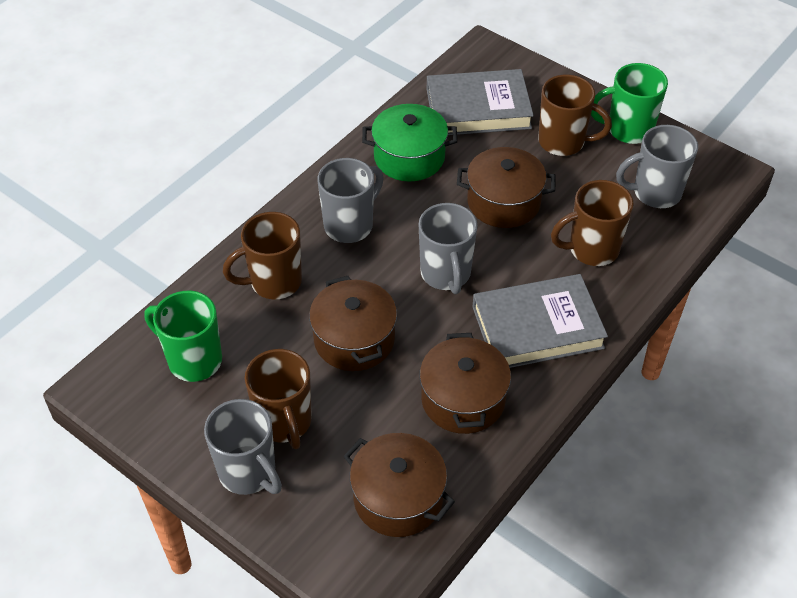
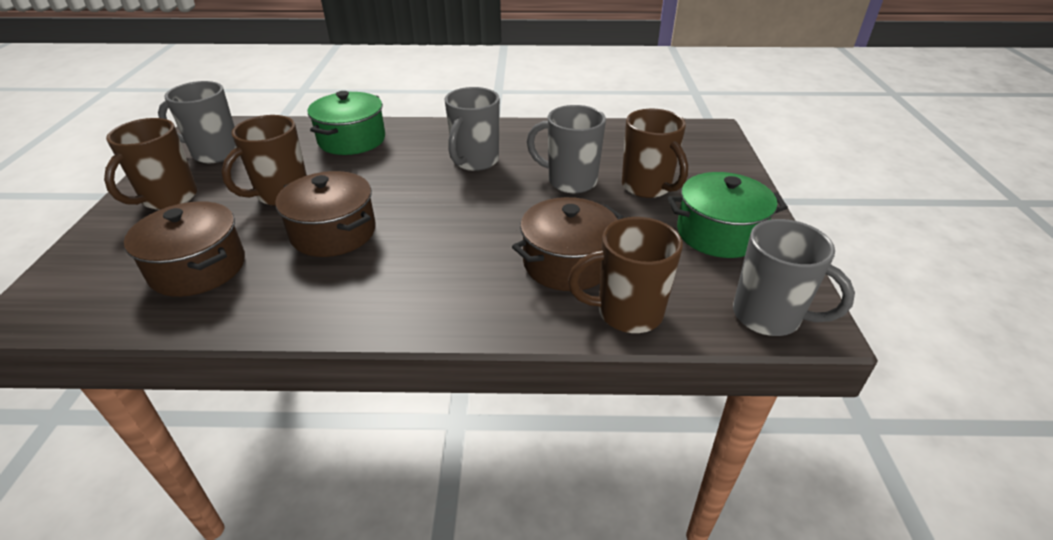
brown pot: 4 -> 3
green mug: 2 -> 0
green pot: 1 -> 2
grey book: 2 -> 0

